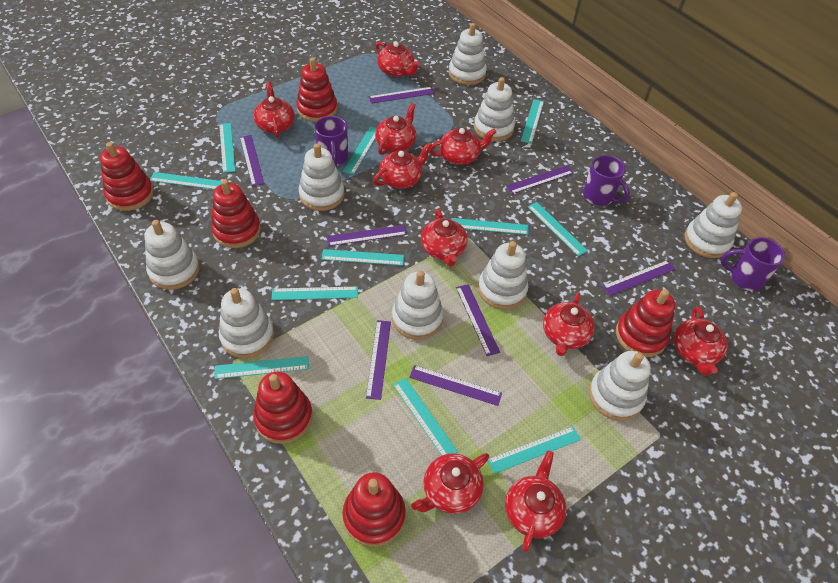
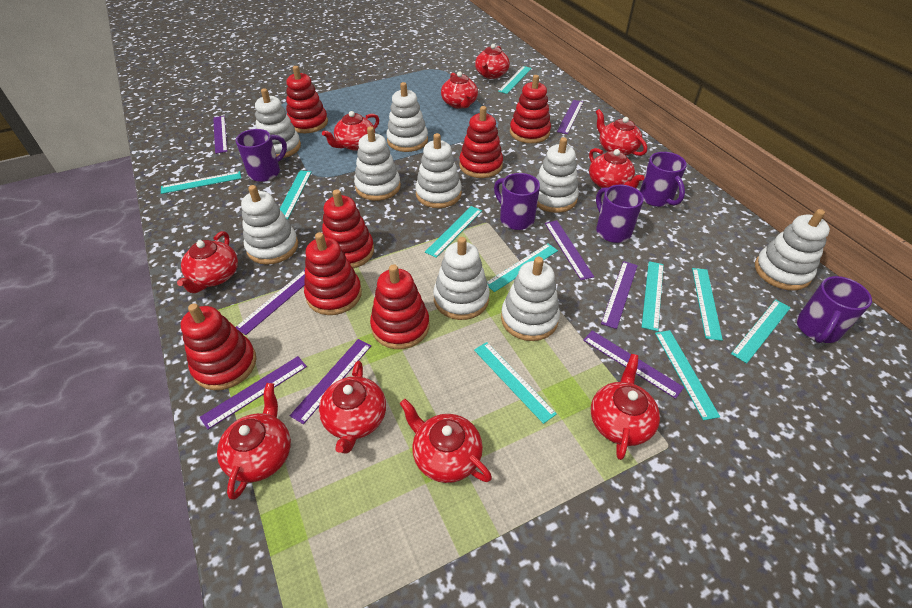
purple mug: 3 -> 5
red stacking toy: 6 -> 7
turquoise ruler: 11 -> 10

